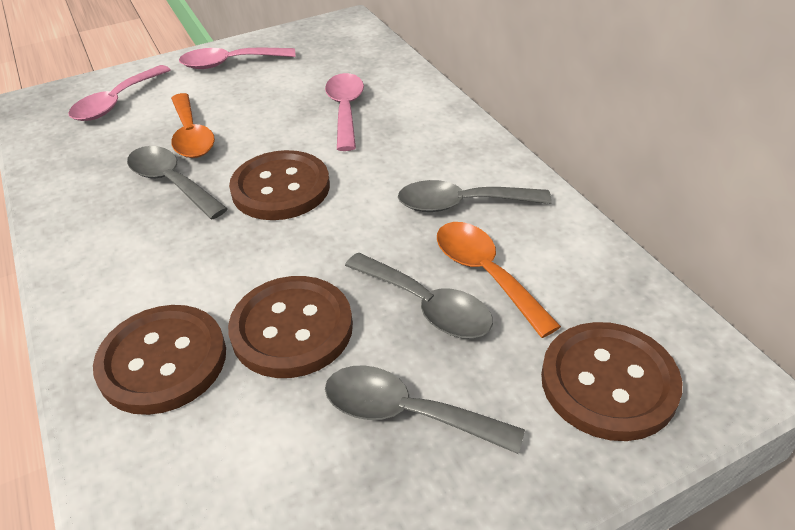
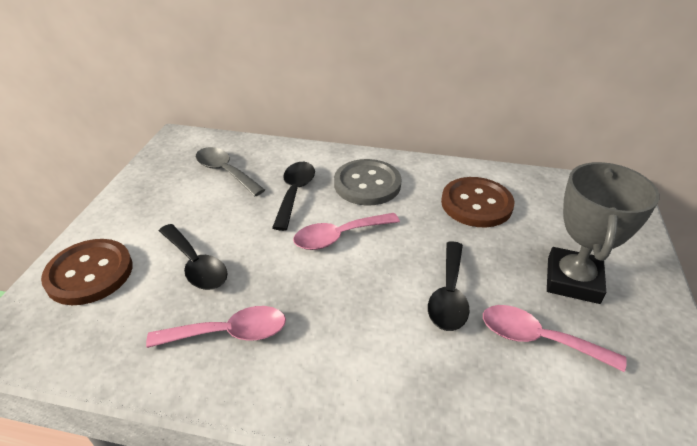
black spoon: 0 -> 3
brown button: 4 -> 2
grey button: 0 -> 1
grey spoon: 4 -> 1
grey trophy: 0 -> 1
orange spoon: 2 -> 0

